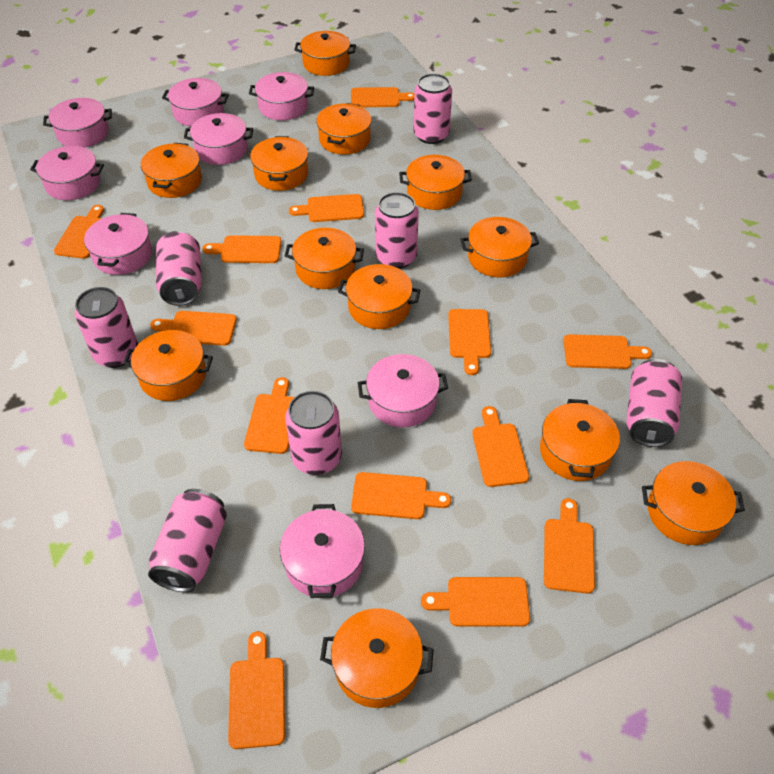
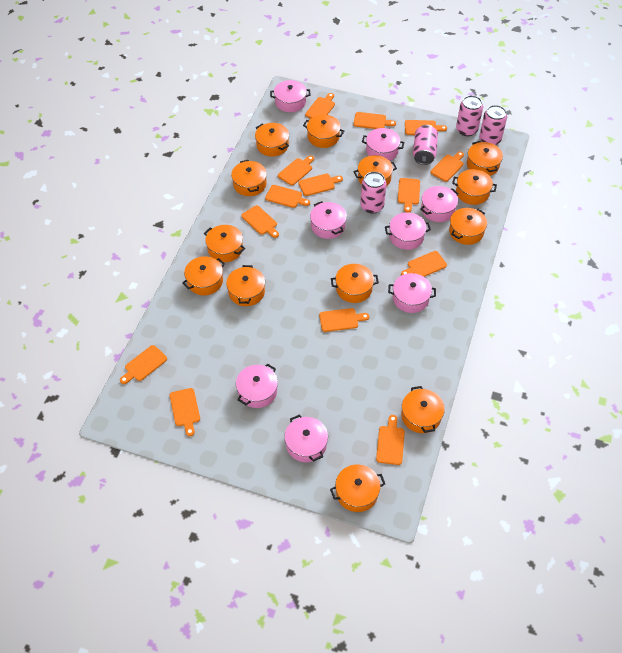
orange cutting board: 13 -> 14
orange pot: 12 -> 13
pink can: 7 -> 4

